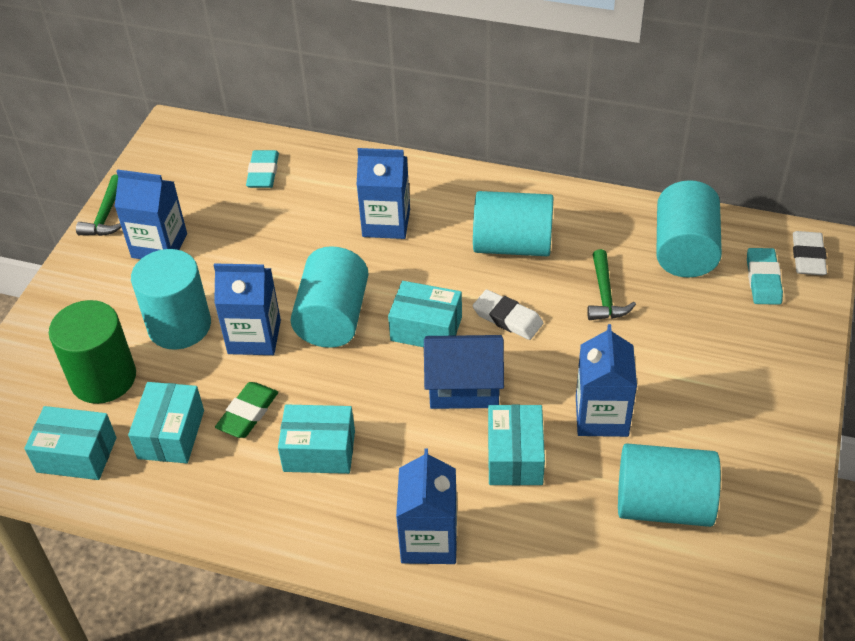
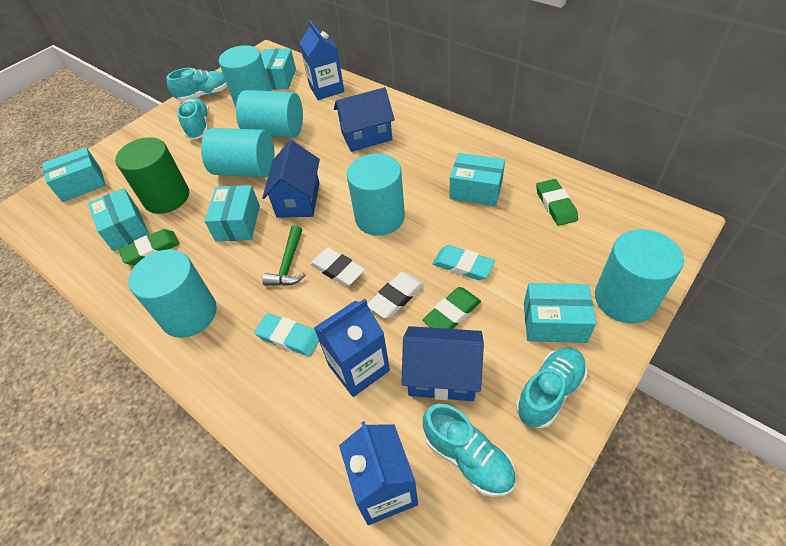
blue carton: 5 -> 3
blue house: 1 -> 3
green eraser: 1 -> 3
green hammer: 2 -> 1
turquoise box: 5 -> 6
turquoise cylinder: 5 -> 6
turquoise shoe: 0 -> 4

